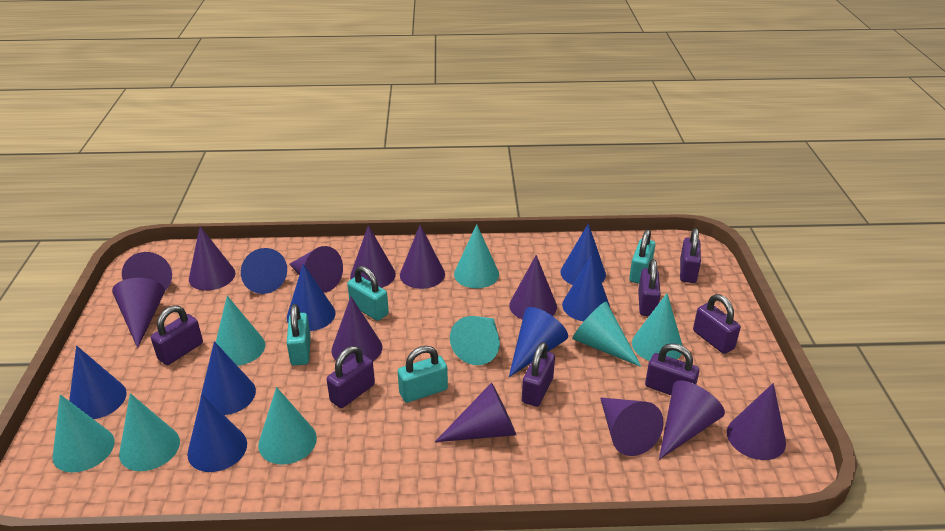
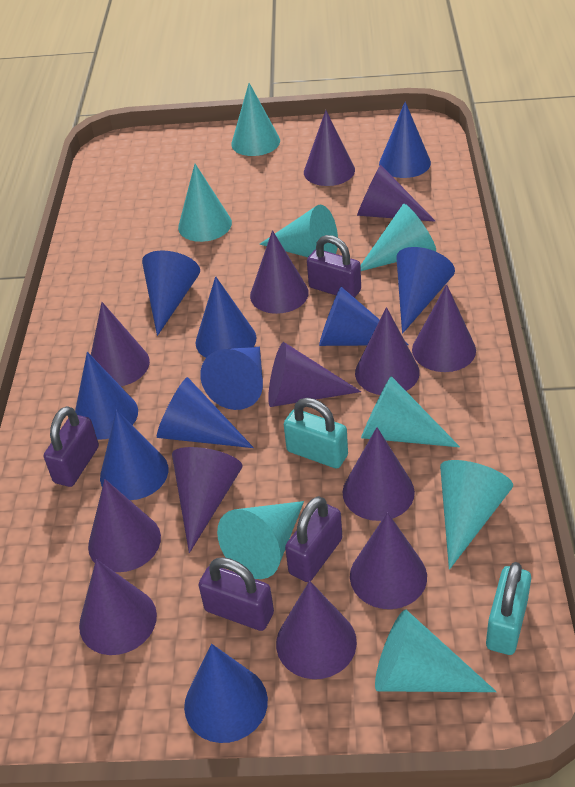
blue cone: 8 -> 10
purple cone: 12 -> 13
purple padlock: 7 -> 4
turquoise padlock: 4 -> 2

